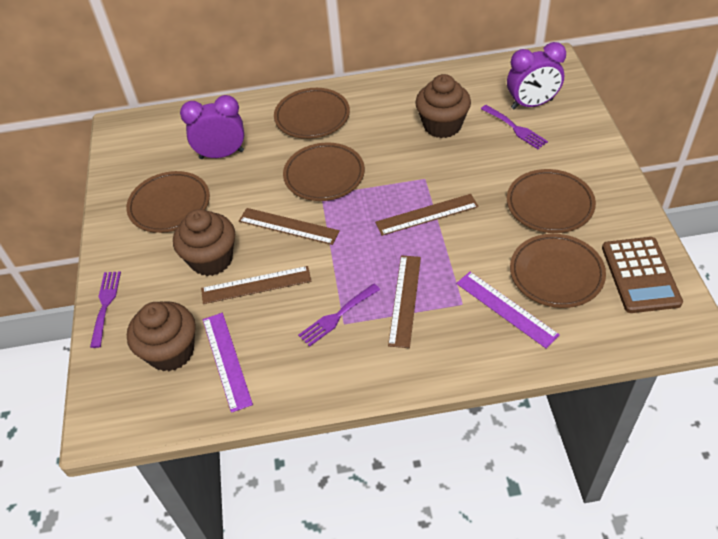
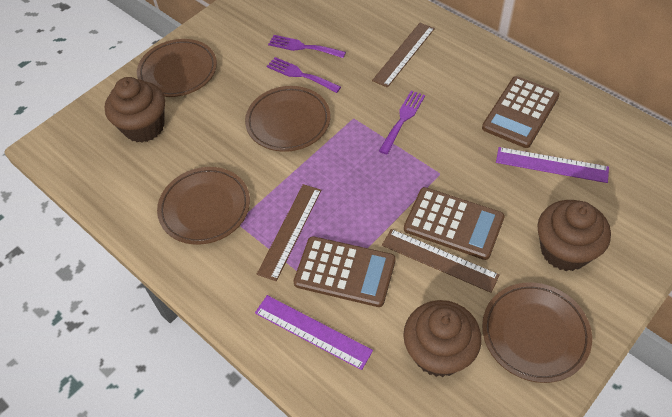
brown calculator: 1 -> 3
brown plate: 5 -> 4
brown ruler: 4 -> 3
purple clock: 2 -> 0

